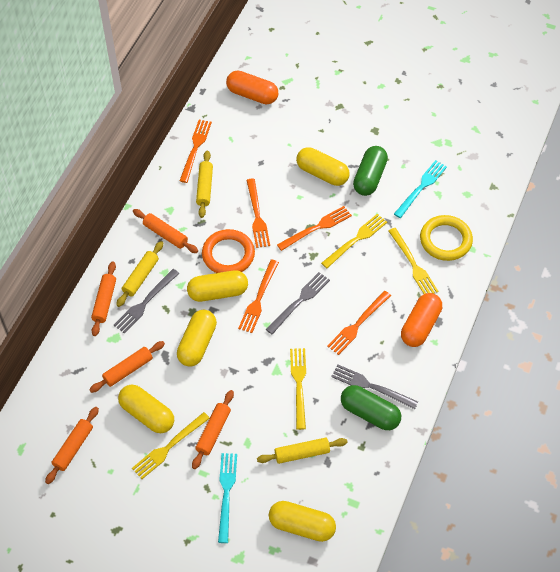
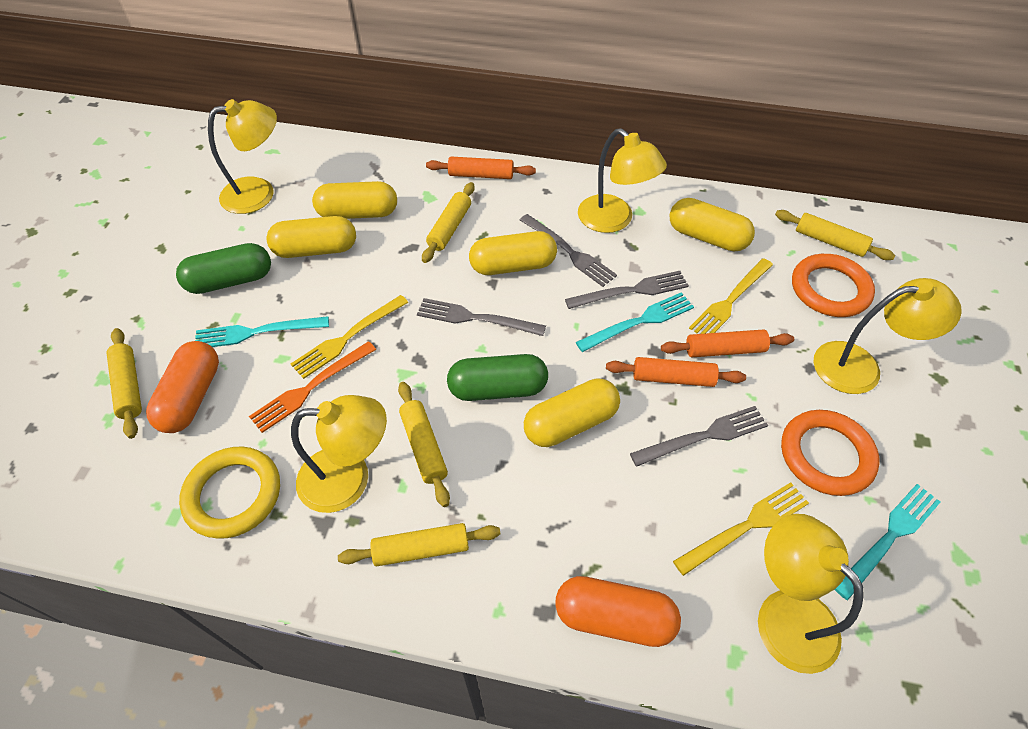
grey fork: 3 -> 4
orange fork: 5 -> 1
orange ring: 1 -> 2
orange rolling pin: 5 -> 3
turquoise fork: 2 -> 3
yellow fork: 4 -> 3
yellow lamp: 0 -> 5
yellow rolling pin: 3 -> 5

